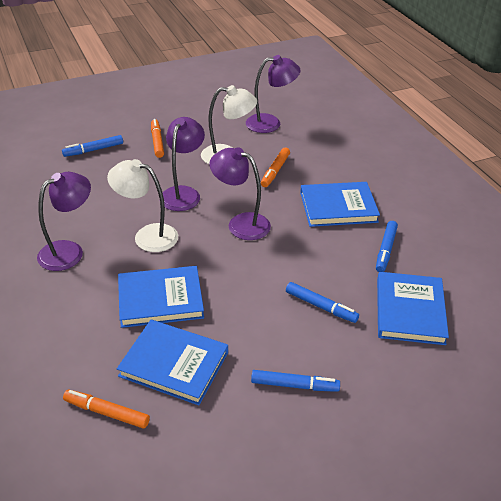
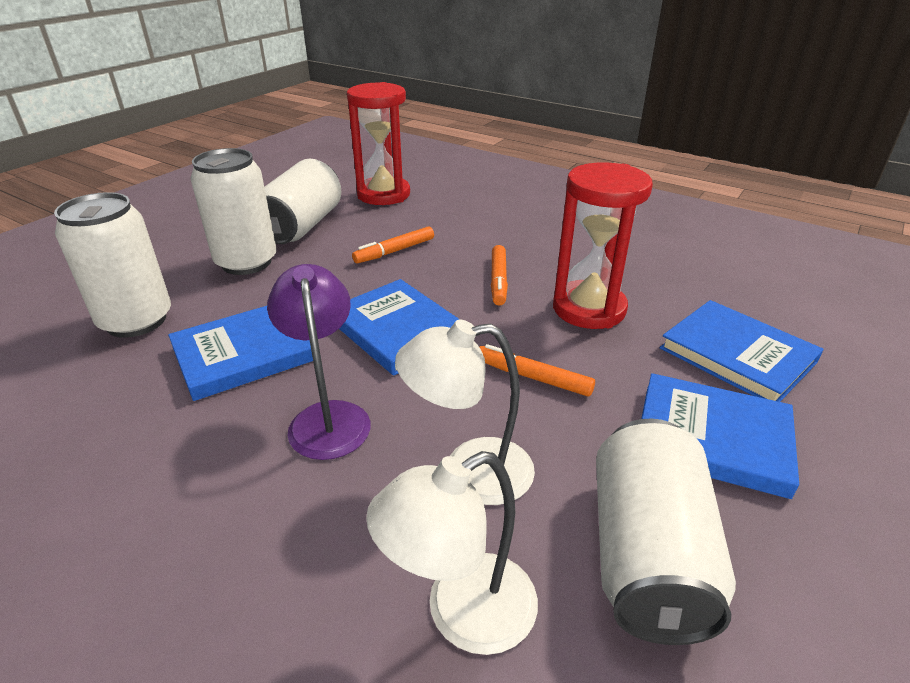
blue marker: 4 -> 0
purple lamp: 4 -> 1
red hourglass: 0 -> 2
white can: 0 -> 4

